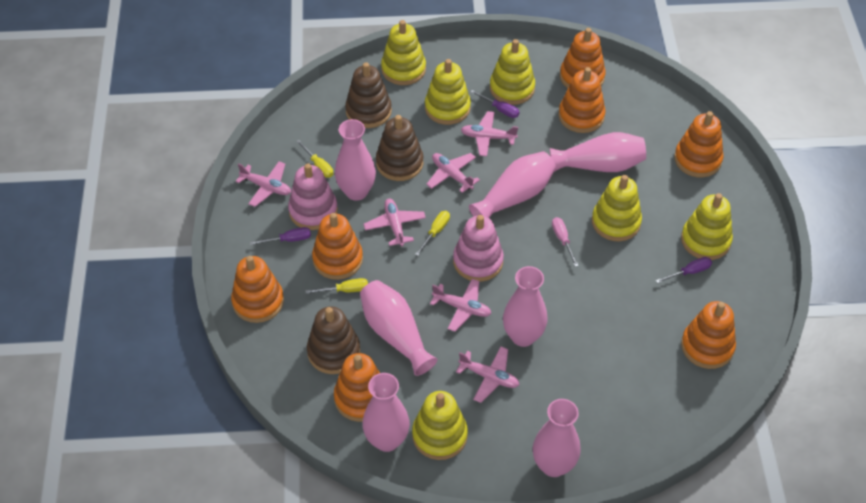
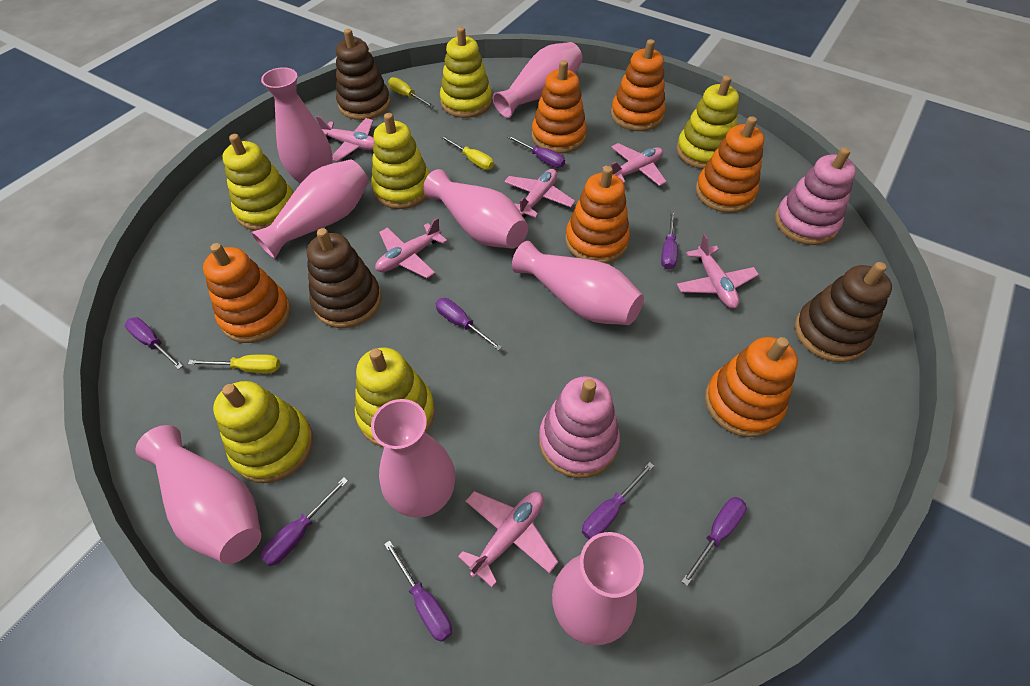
orange stacking toy: 7 -> 6
pink screwdriver: 1 -> 0
pink vase: 7 -> 8
purple screwdriver: 3 -> 8

